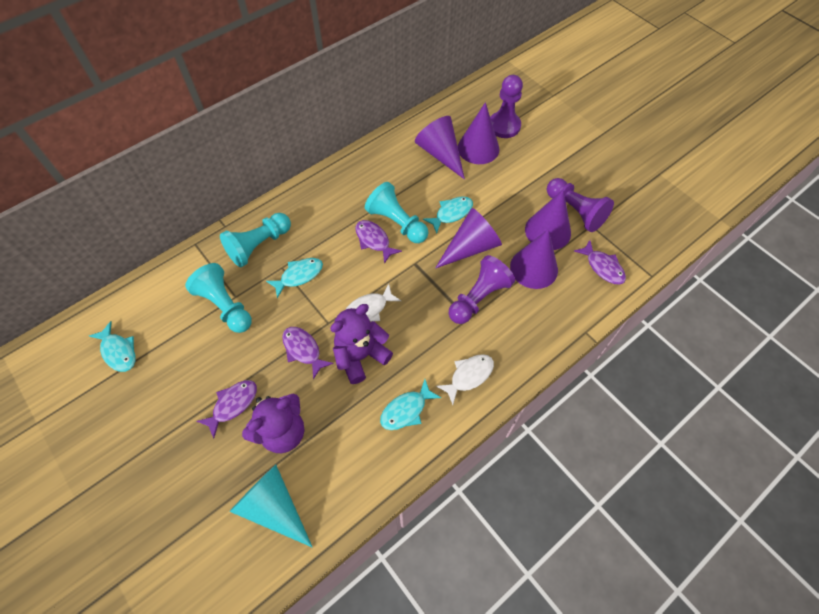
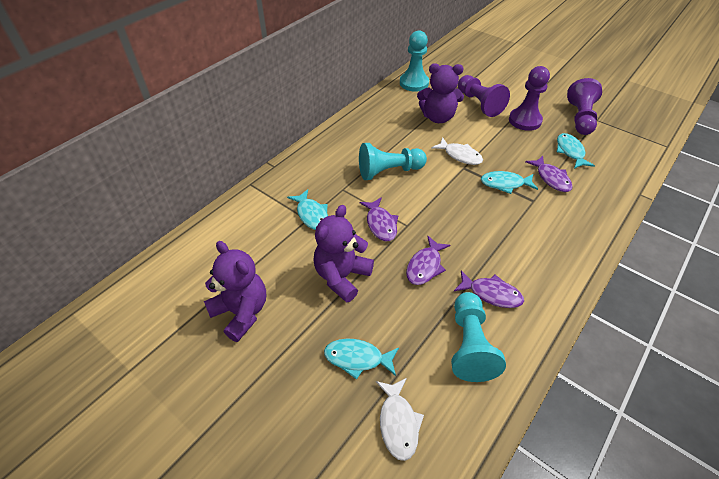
purple cone: 5 -> 0
purple teddy bear: 2 -> 3
turquoise cone: 1 -> 0

